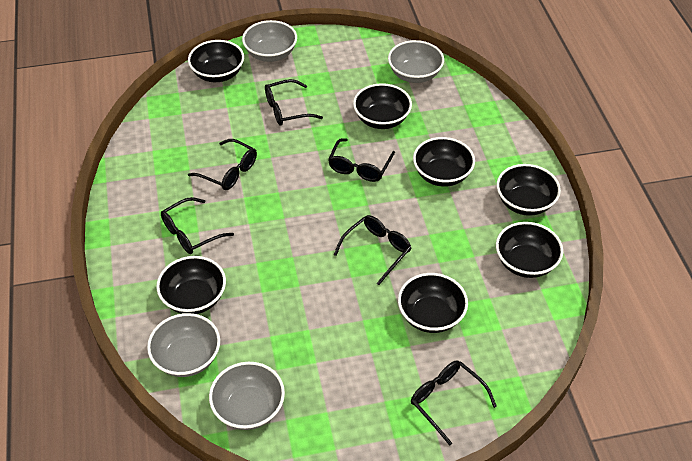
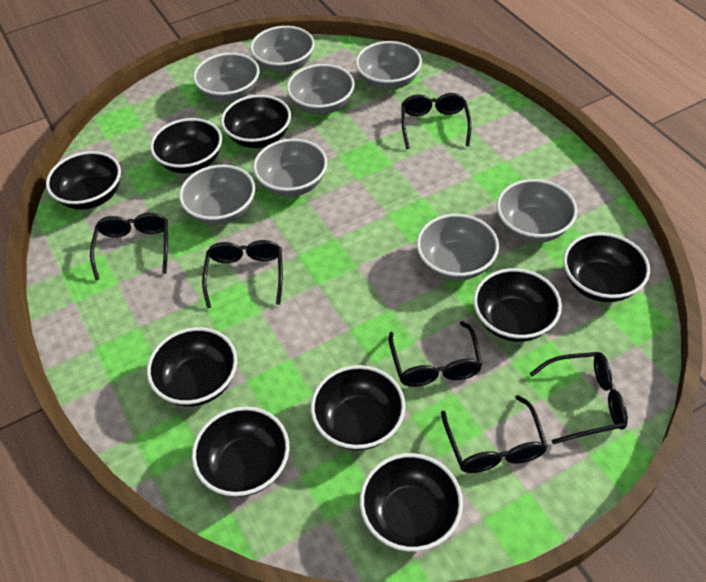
black bowl: 7 -> 9
grey bowl: 4 -> 8

